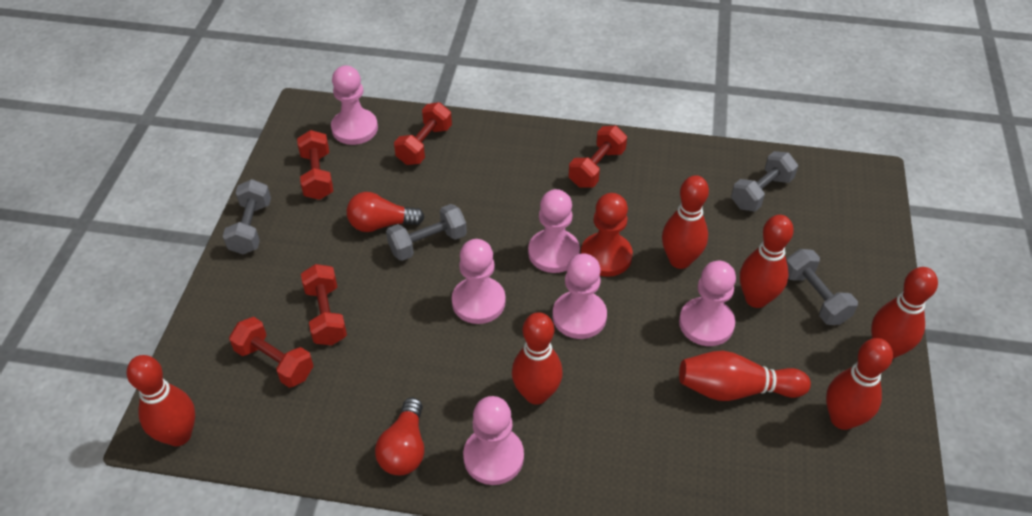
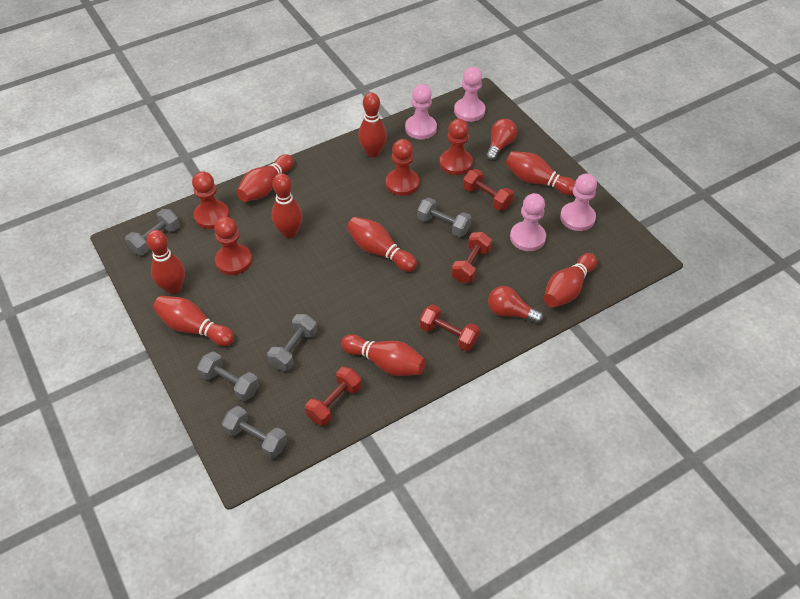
grey dumbbell: 4 -> 5
pink pawn: 6 -> 4
red bowling pin: 7 -> 9
red dumbbell: 5 -> 4
red pawn: 1 -> 4

